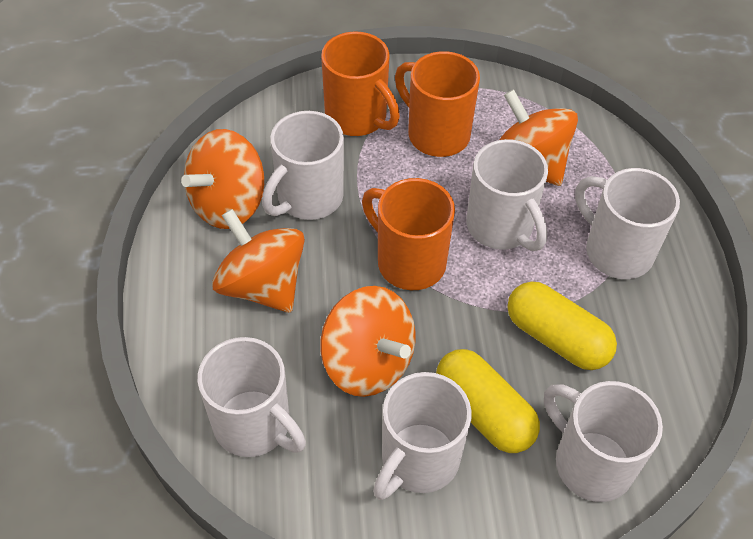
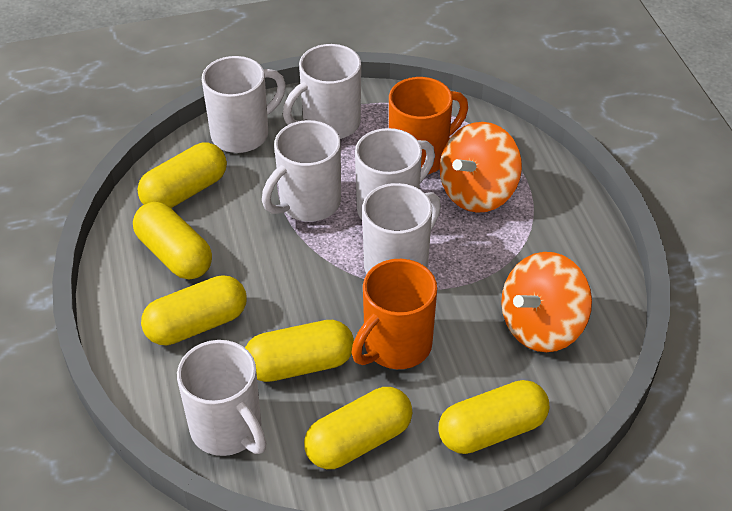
orange mug: 3 -> 2
orange spinning top: 4 -> 2
yellow capsule: 2 -> 6

